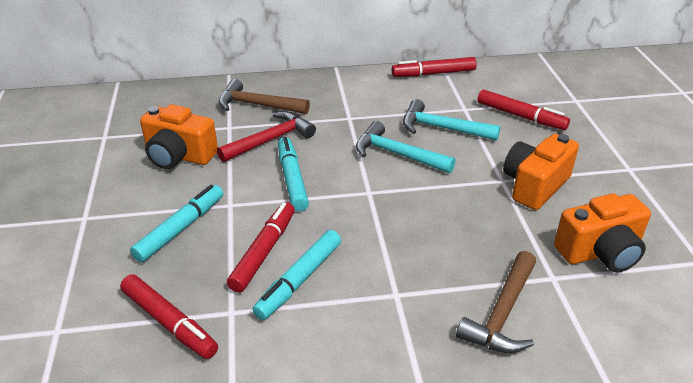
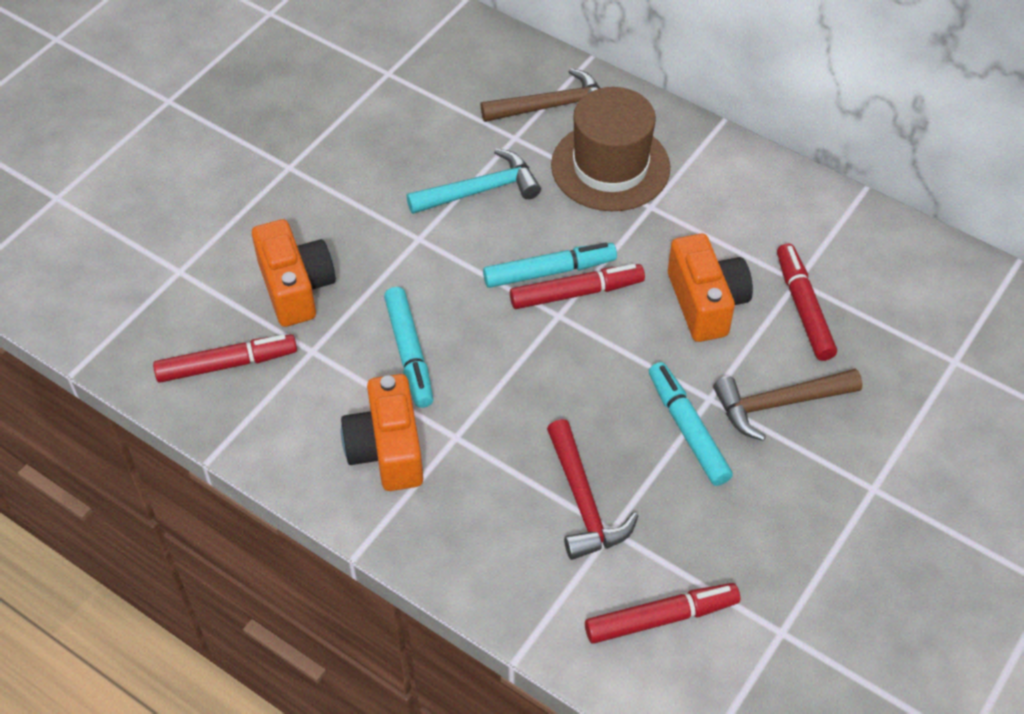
brown hat: 0 -> 1
turquoise hammer: 2 -> 1

